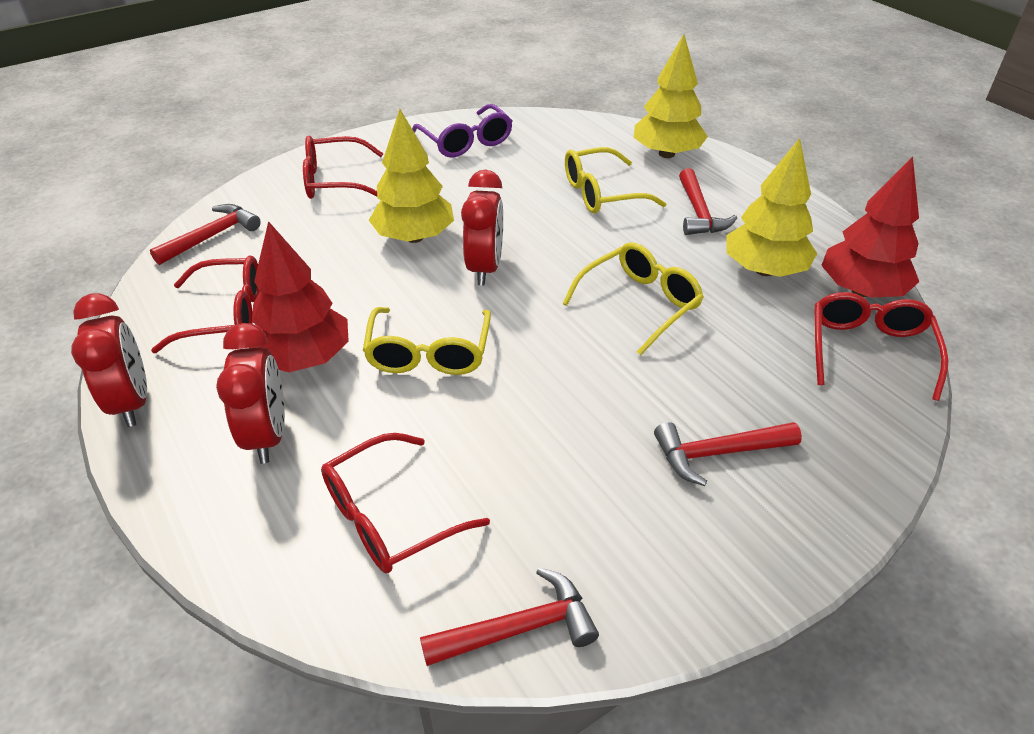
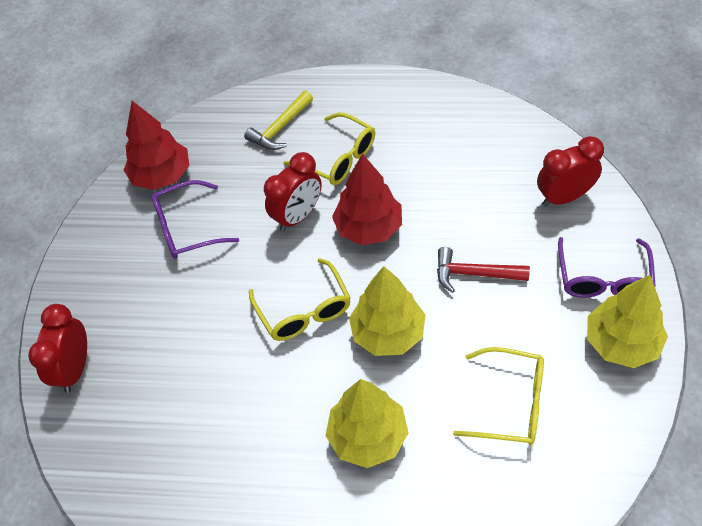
purple glasses: 1 -> 2
red glasses: 4 -> 0
red hammer: 4 -> 1
yellow hammer: 0 -> 1

